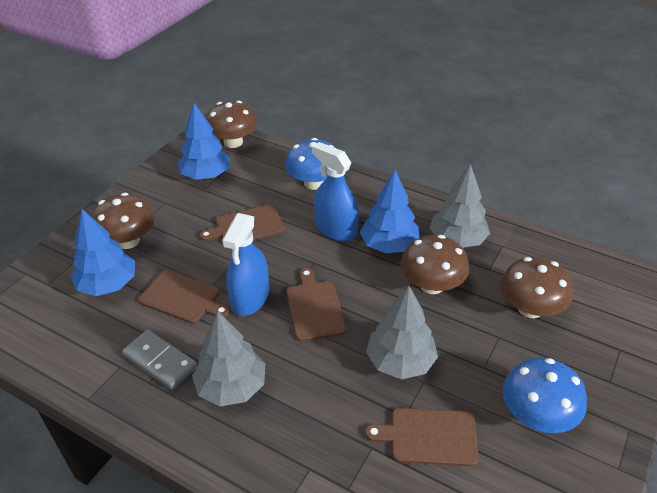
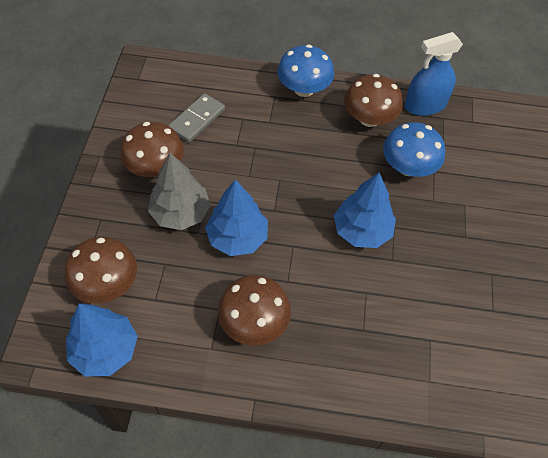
blue spray bottle: 2 -> 1
brown cutting board: 4 -> 0
grey tree: 3 -> 1

